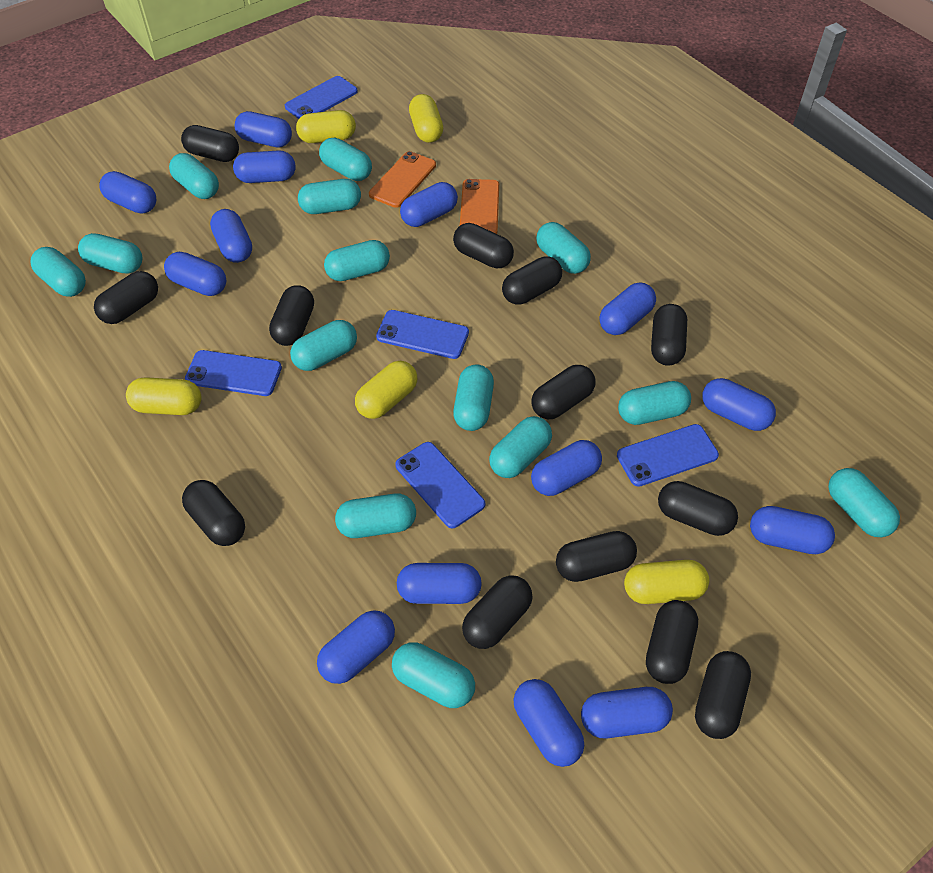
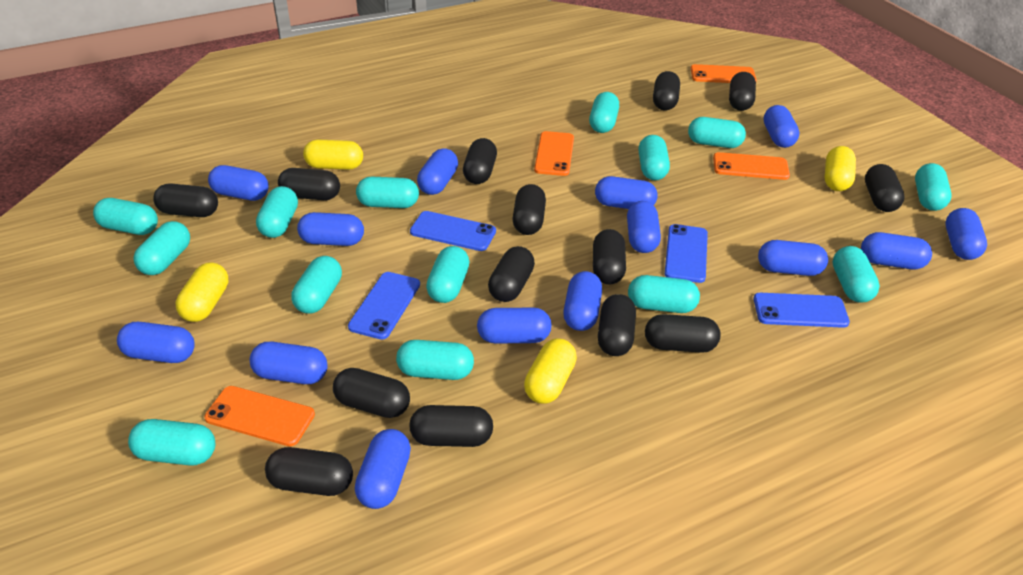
black capsule: 13 -> 14
blue phone: 5 -> 4
orange phone: 2 -> 4
yellow capsule: 5 -> 4

